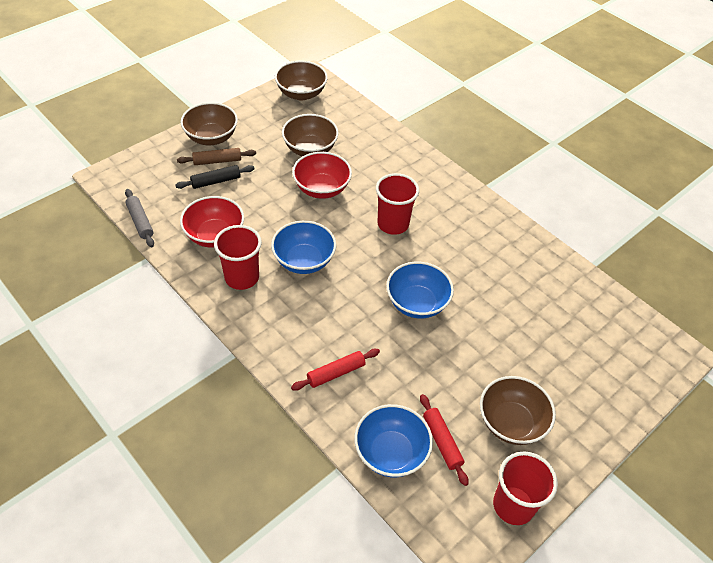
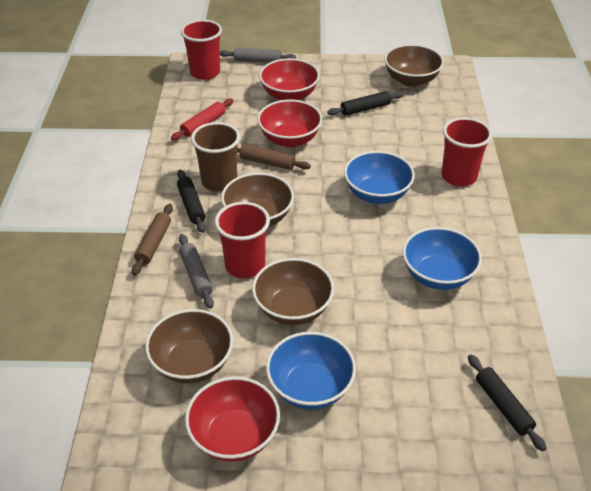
black rolling pin: 1 -> 3
brown cup: 0 -> 1
brown rolling pin: 1 -> 2
grey rolling pin: 1 -> 2
red bowl: 2 -> 3
red rolling pin: 2 -> 1

